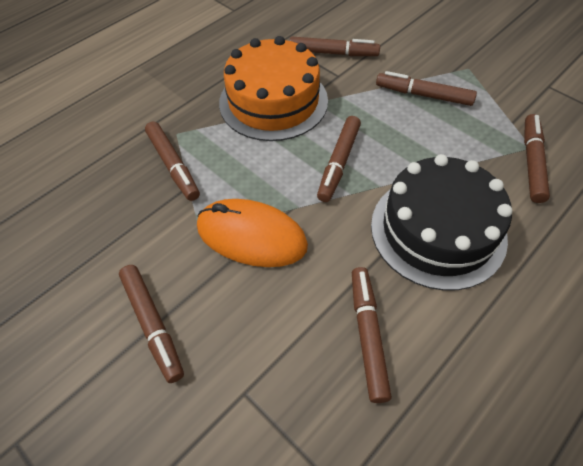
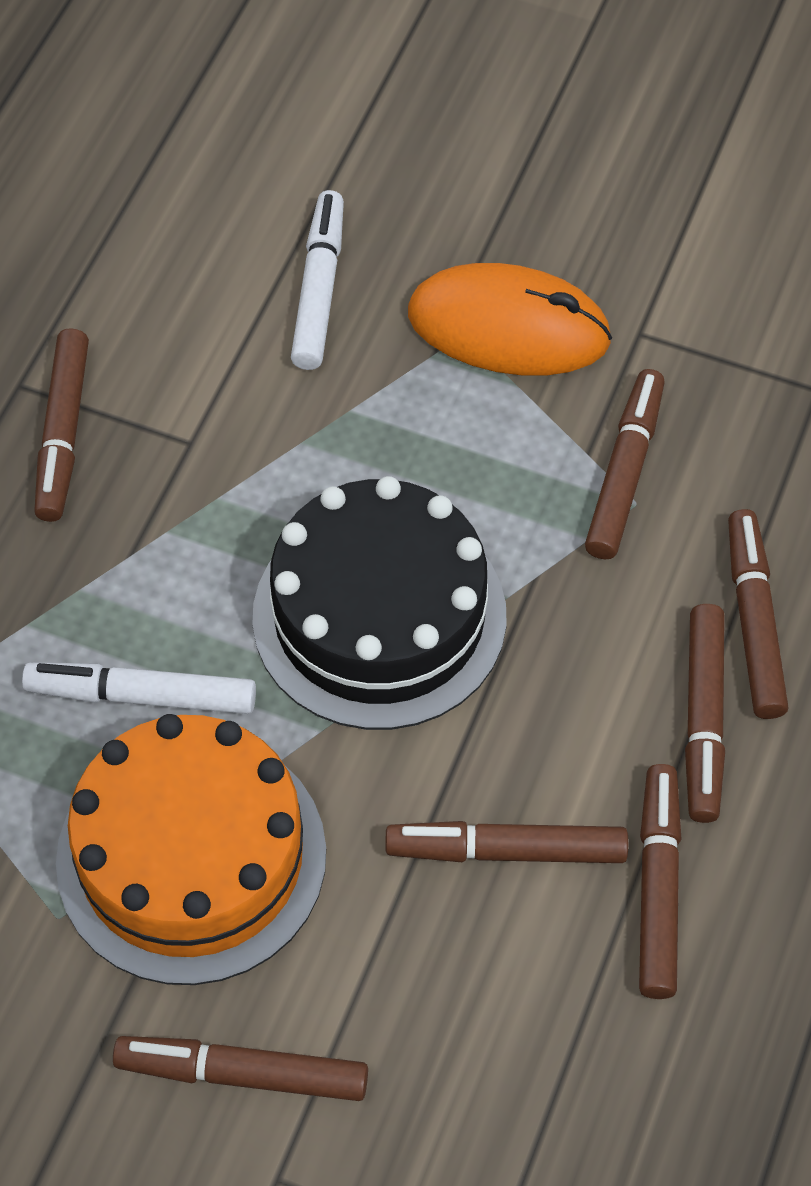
white marker: 0 -> 2

